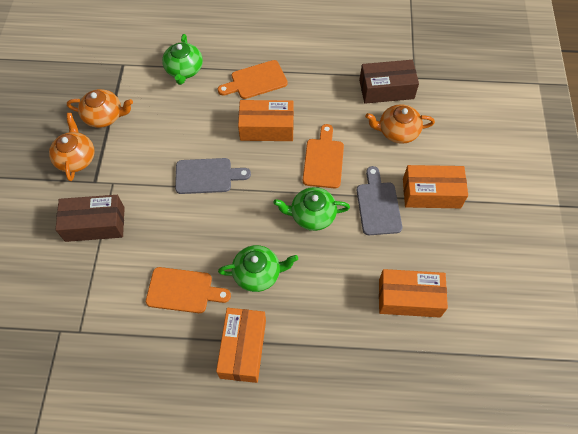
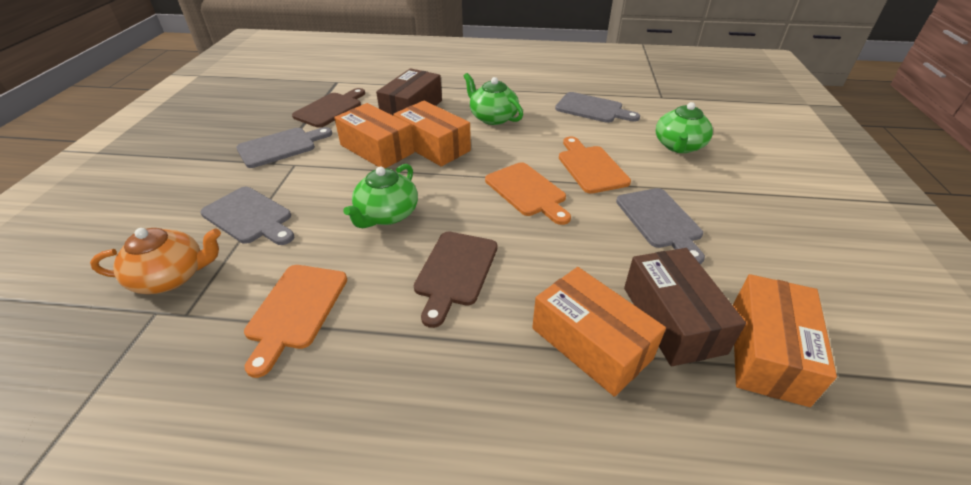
brown cutting board: 0 -> 2
grey cutting board: 2 -> 4
orange teapot: 3 -> 1

